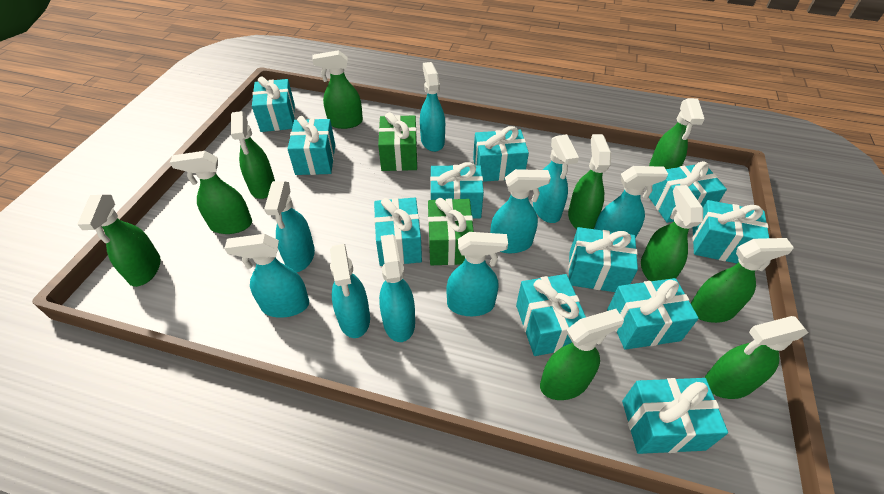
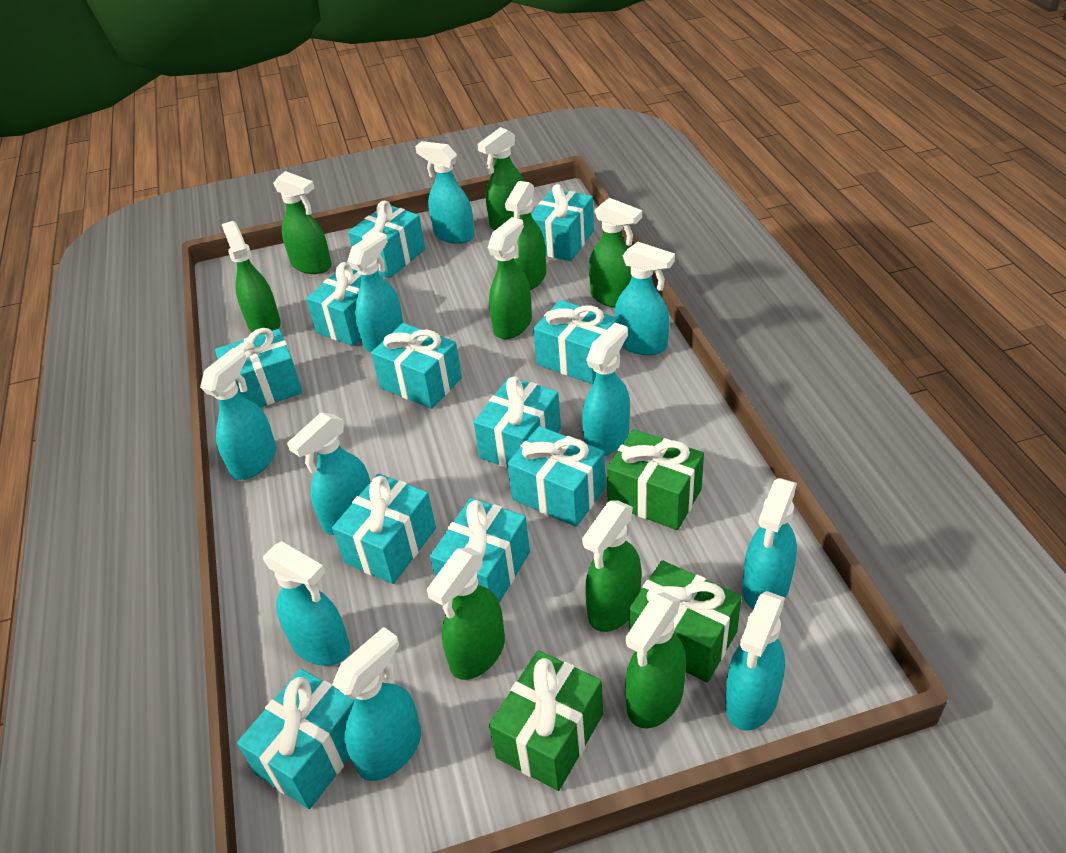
green gift: 2 -> 3
green spray bottle: 10 -> 9
turquoise spray bottle: 9 -> 10

